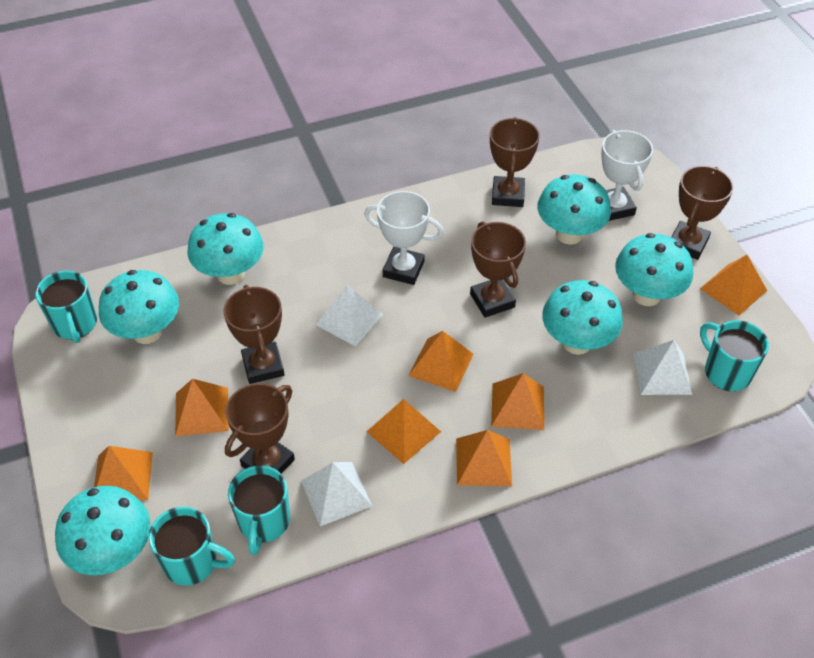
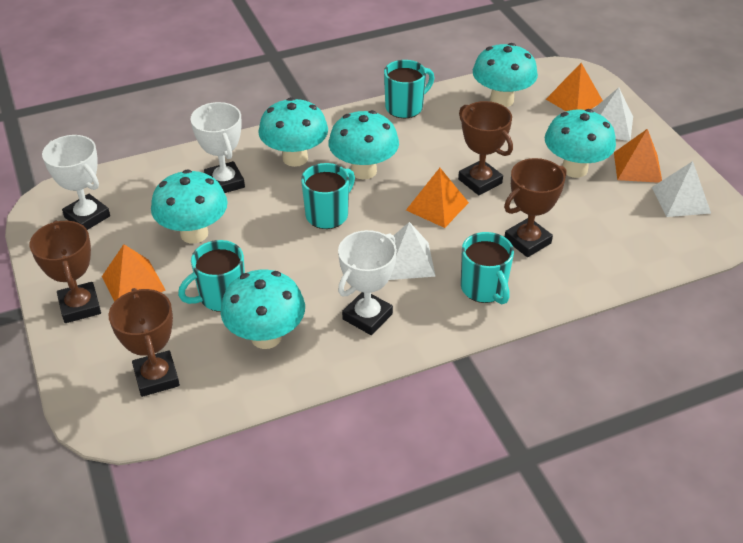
brown trophy: 5 -> 4
orange pyramid: 7 -> 4
white trophy: 2 -> 3

